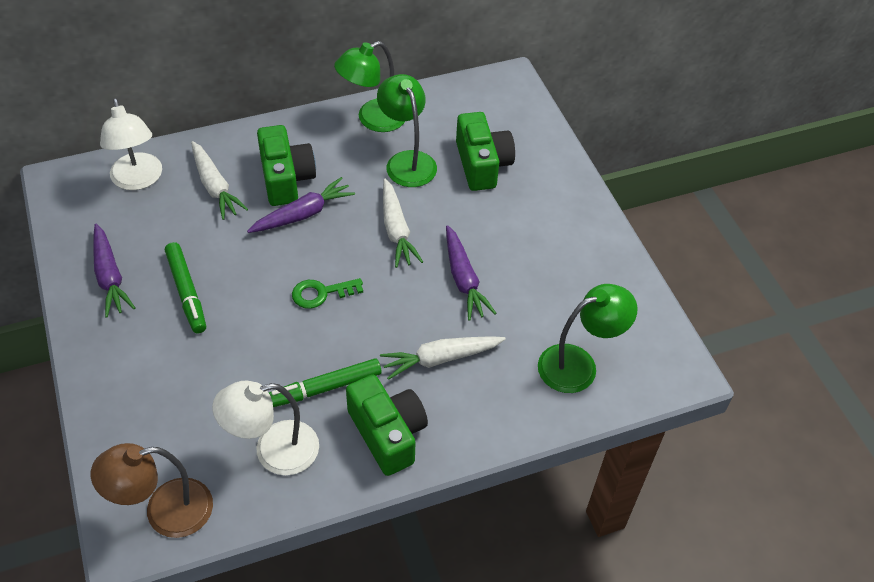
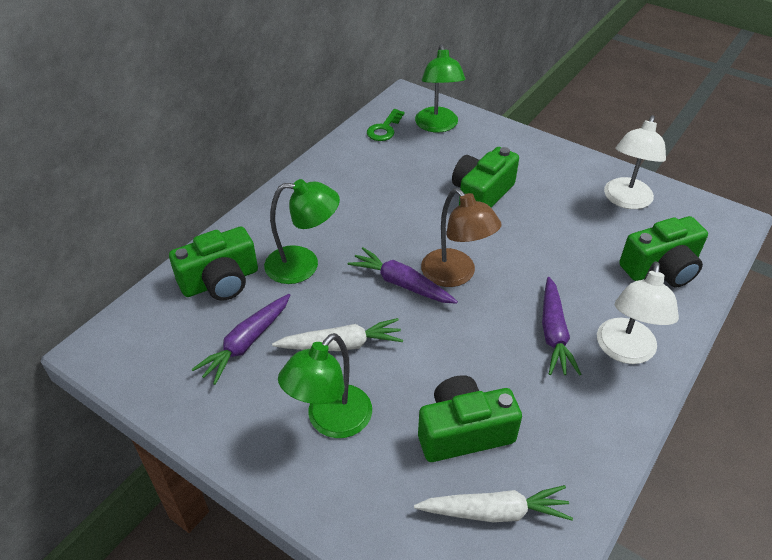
green camera: 3 -> 4
green marker: 2 -> 0
white carrot: 3 -> 2

